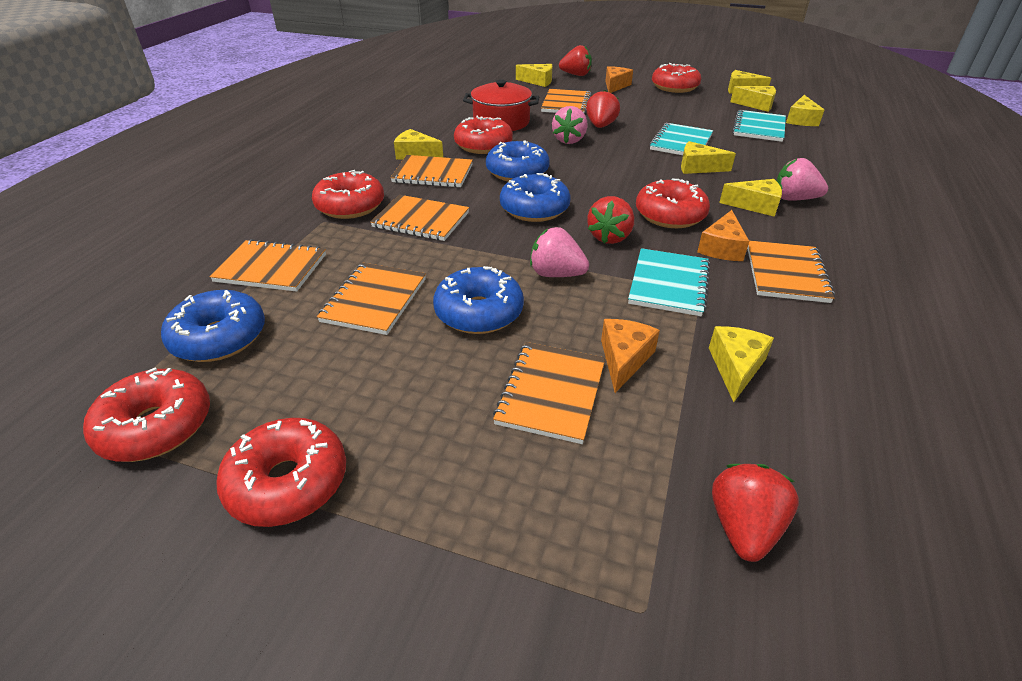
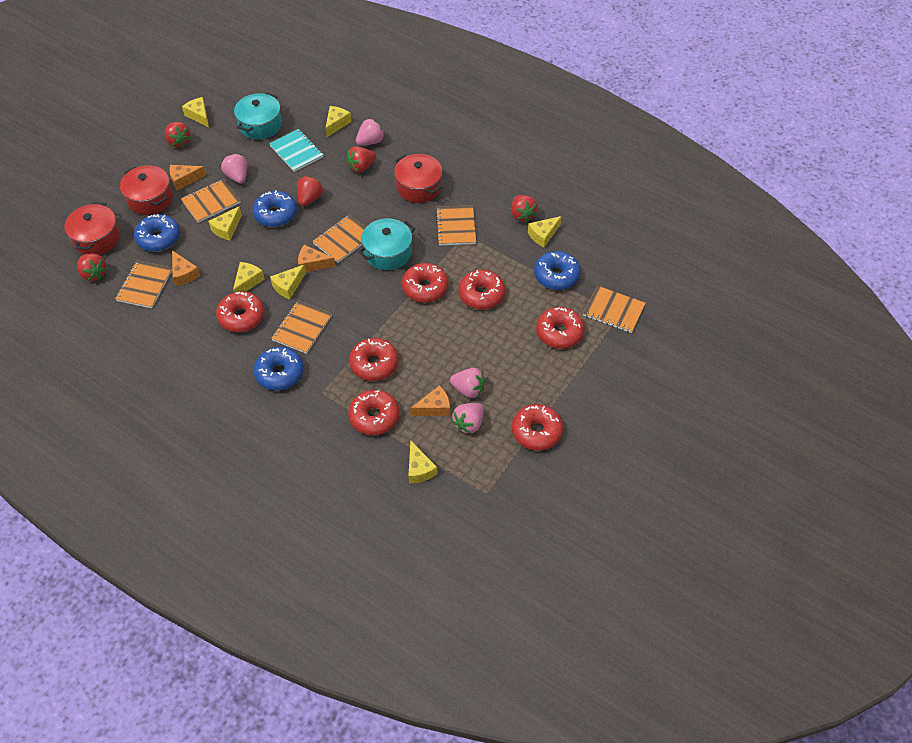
orange cheese: 3 -> 4
orange notebook: 7 -> 6
pink strawberry: 3 -> 4
red donut: 6 -> 7
red pot: 1 -> 3
red strawberry: 4 -> 5
turquoise notebook: 3 -> 1
turquoise pot: 0 -> 2
yellow cheese: 8 -> 7

